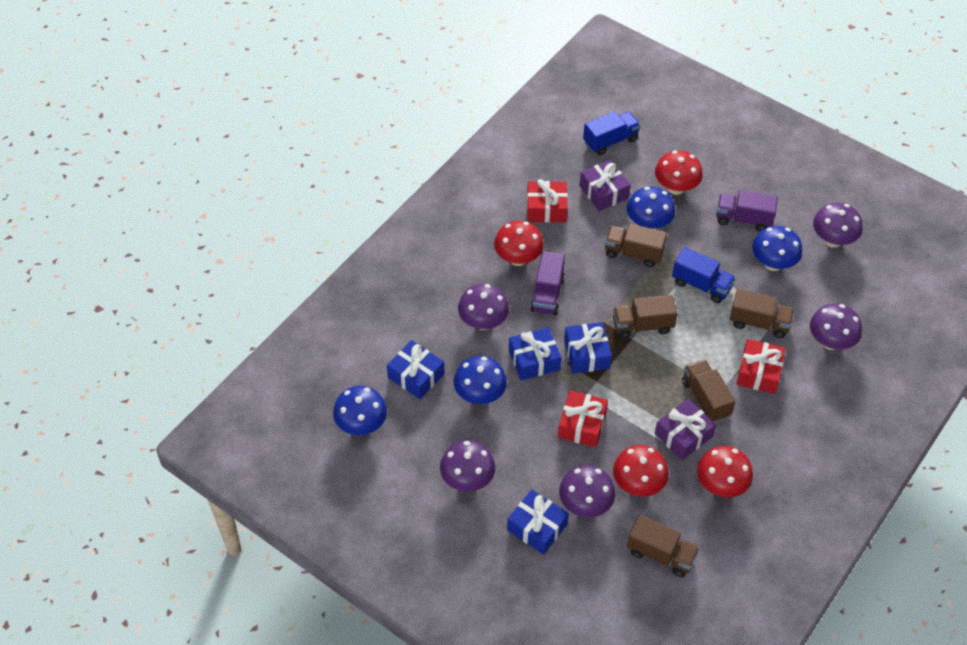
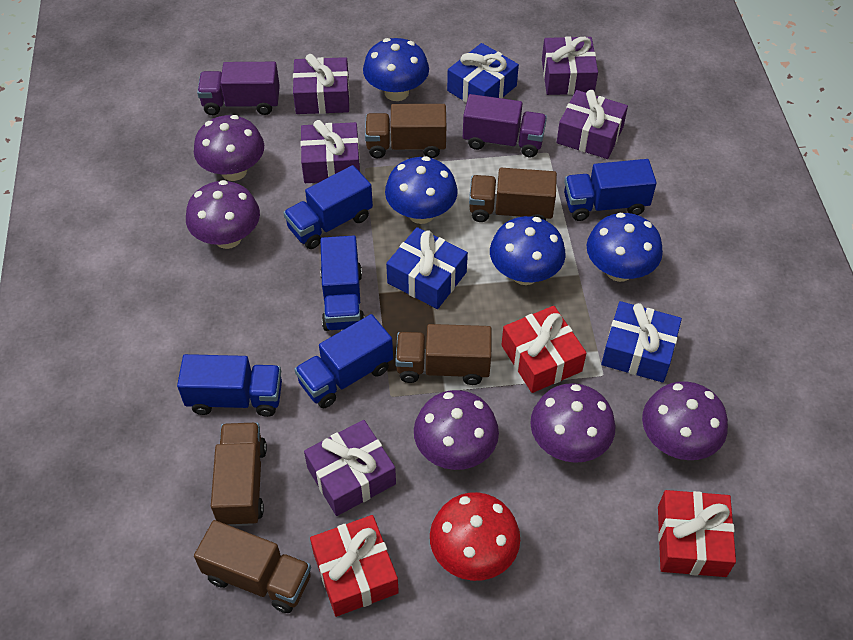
blue gift: 4 -> 3
blue truck: 2 -> 5
purple gift: 2 -> 5
red mushroom: 4 -> 1

